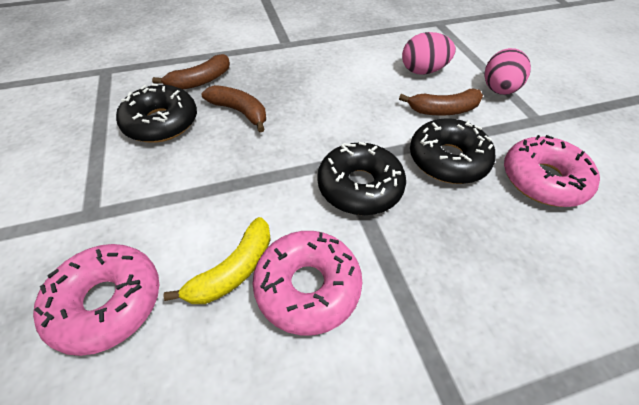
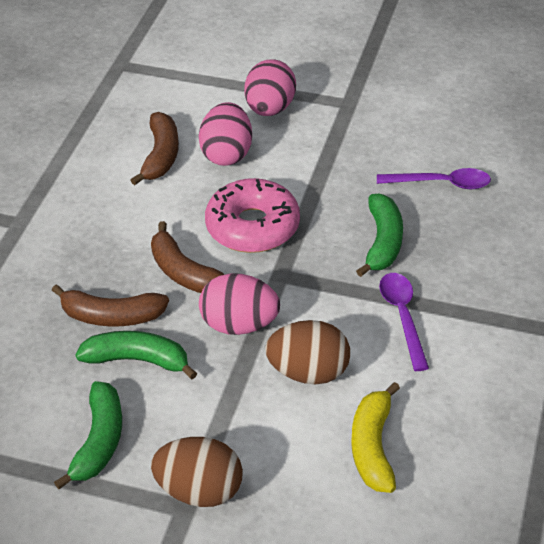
black donut: 3 -> 0
brown egg: 0 -> 2
green banana: 0 -> 3
pink donut: 3 -> 1
pink egg: 2 -> 3
purple spoon: 0 -> 2

